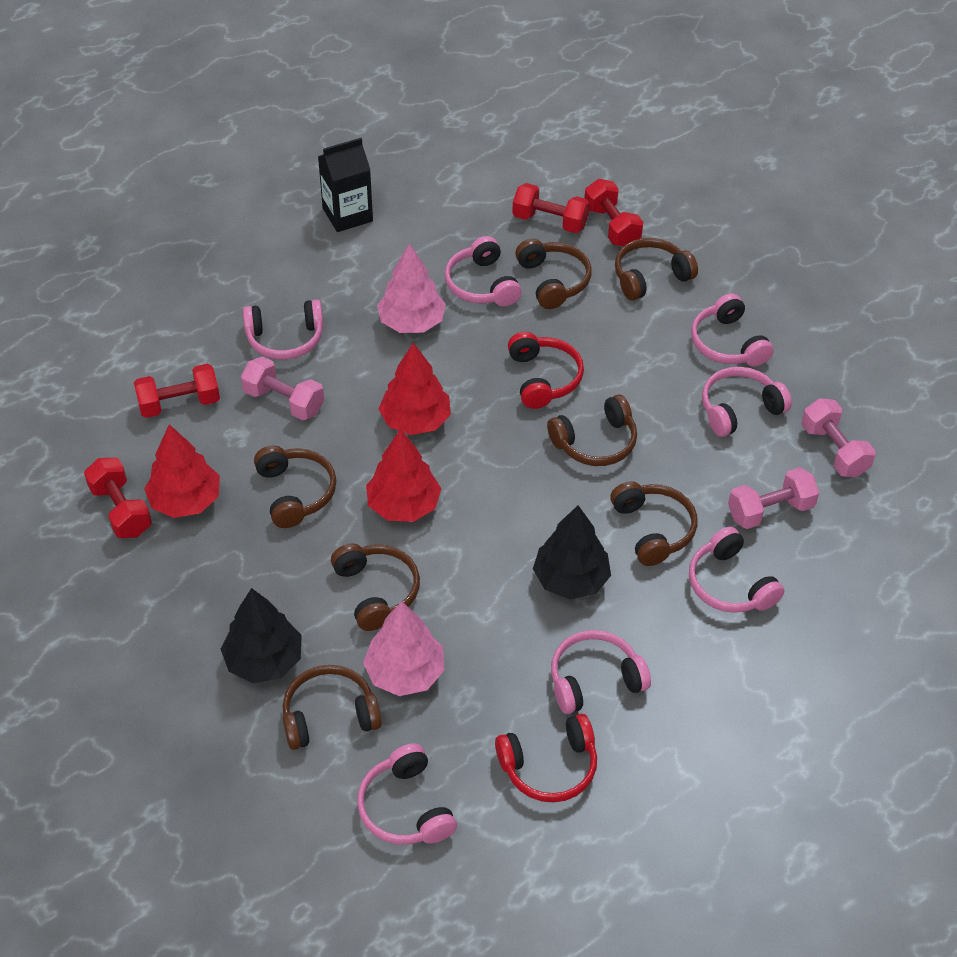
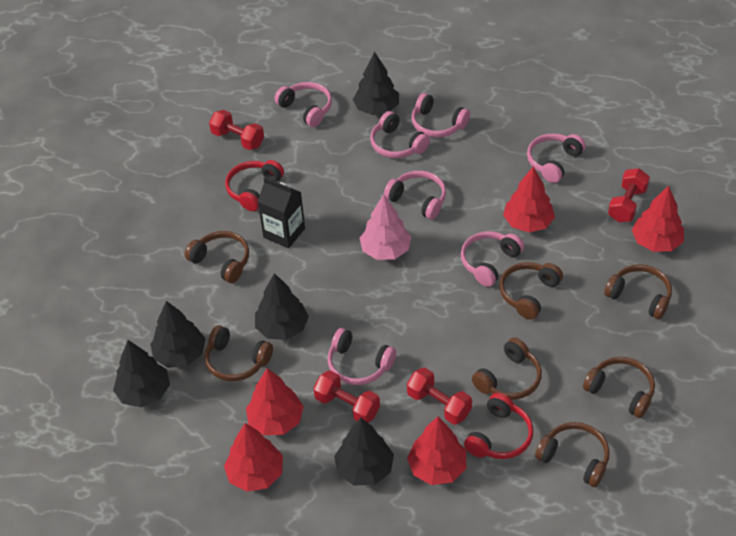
black tree: 2 -> 5
pink dumbbell: 3 -> 0
pink tree: 2 -> 1
red tree: 3 -> 5

